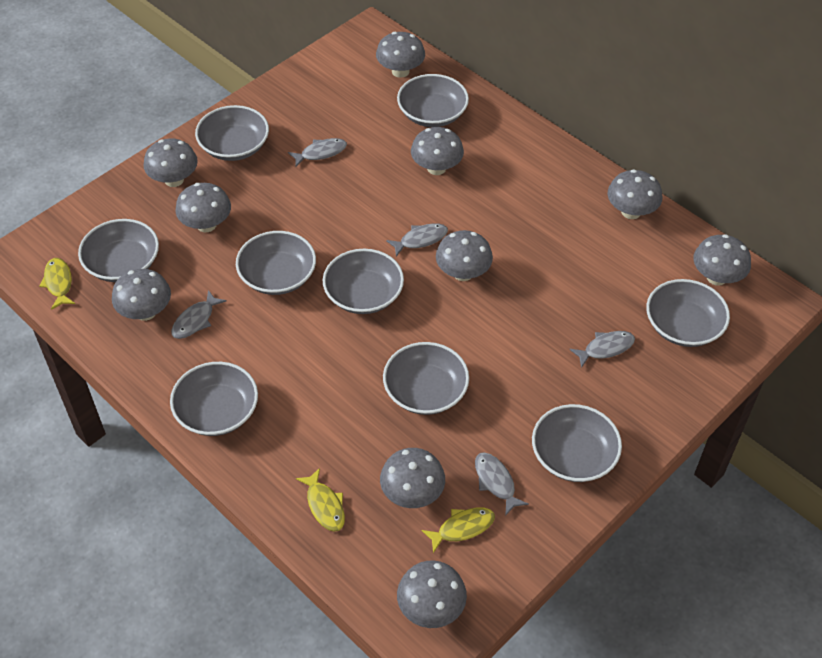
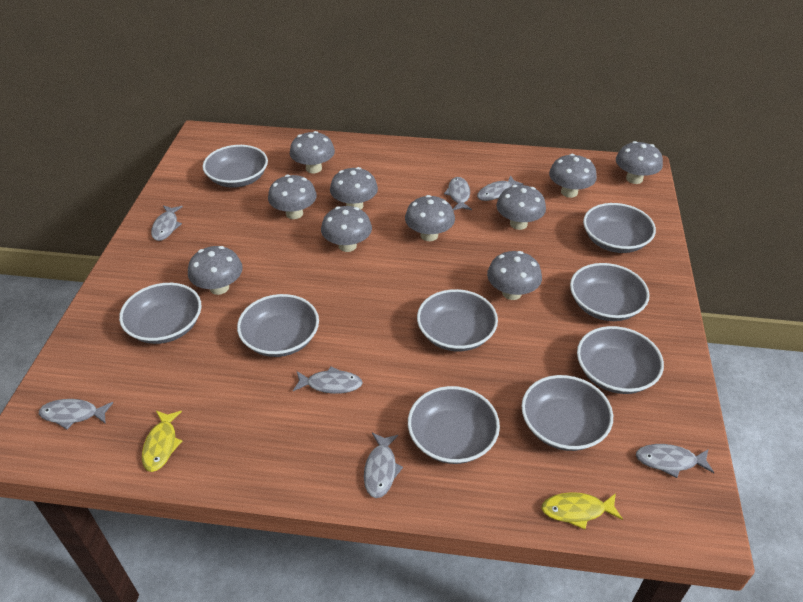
grey fish: 5 -> 7
yellow fish: 3 -> 2

